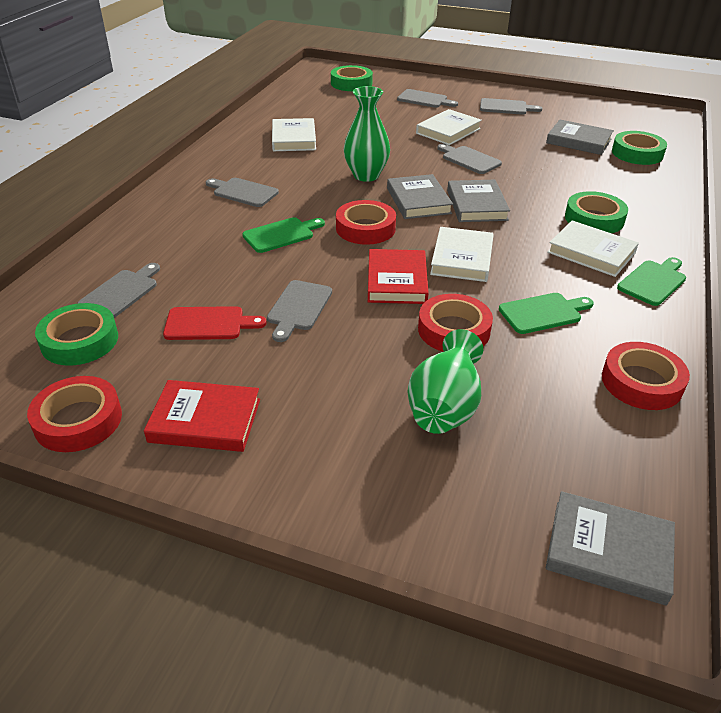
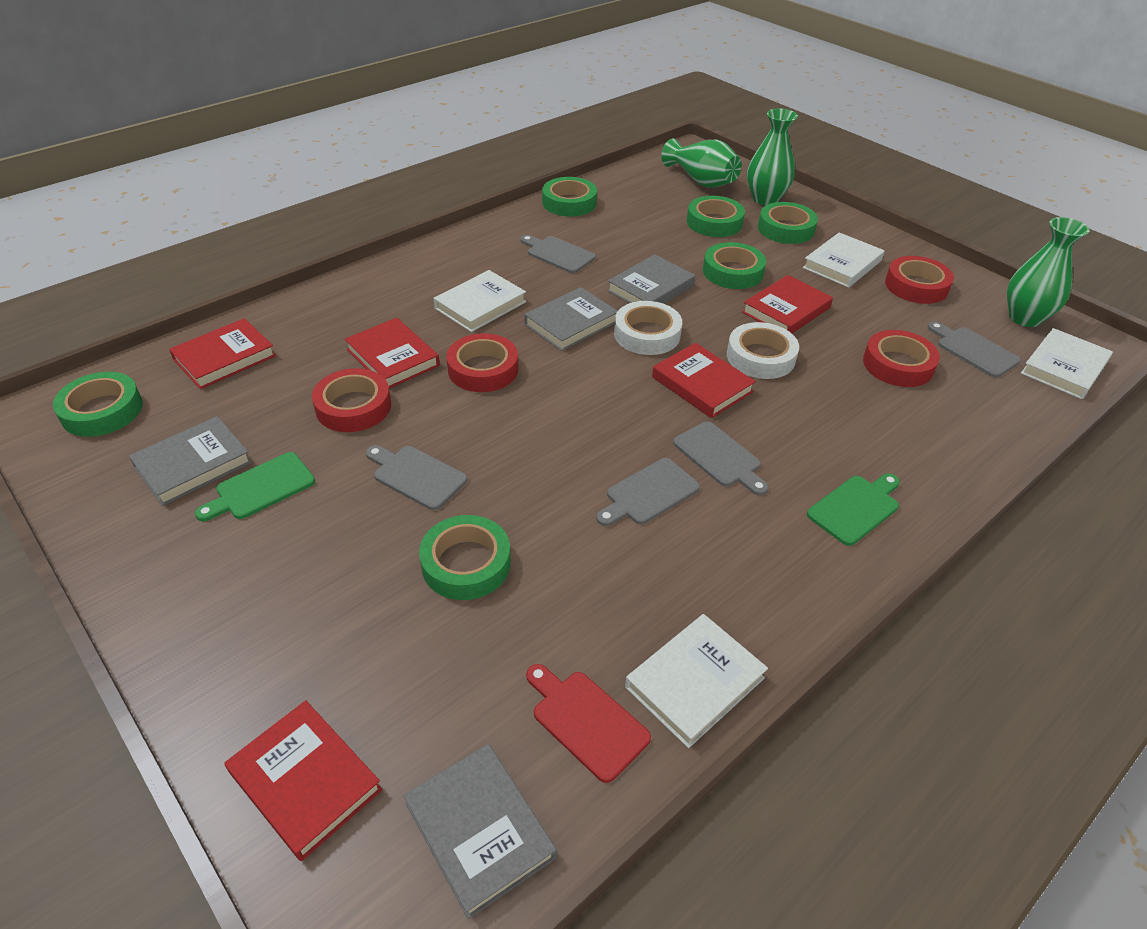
green cutting board: 3 -> 2
green tape: 4 -> 6
green vase: 2 -> 3
grey cutting board: 6 -> 5
red book: 2 -> 5
white tape: 0 -> 2

